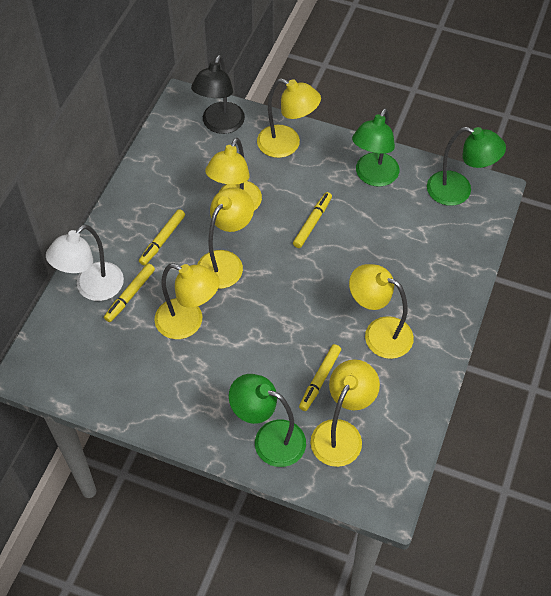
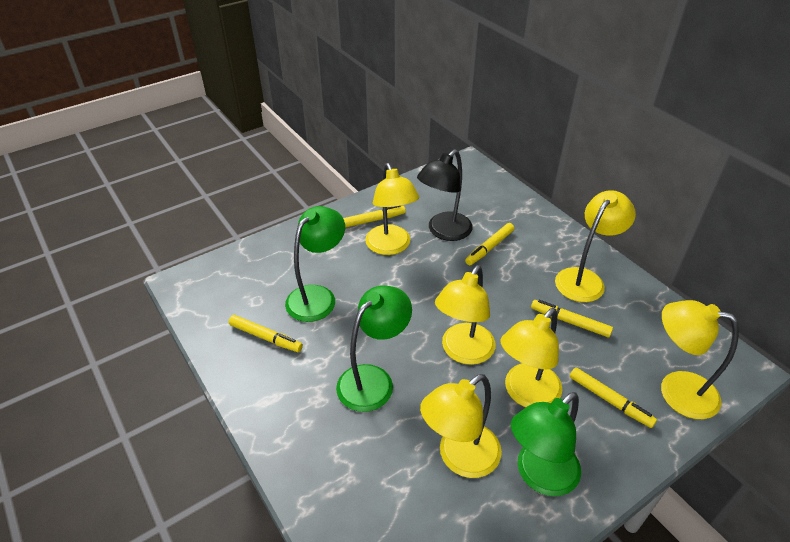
white lamp: 1 -> 0
yellow marker: 4 -> 5

